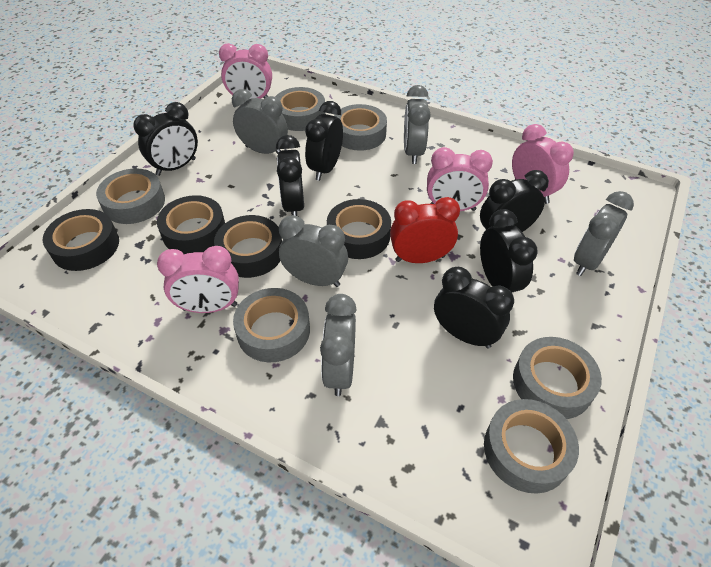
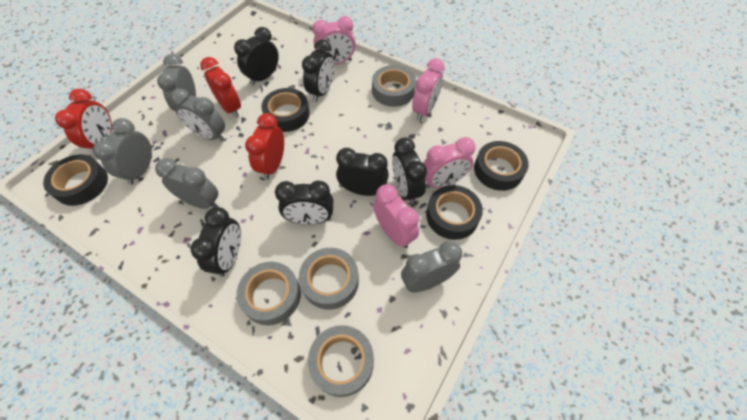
grey tape: 6 -> 4
red clock: 1 -> 3

